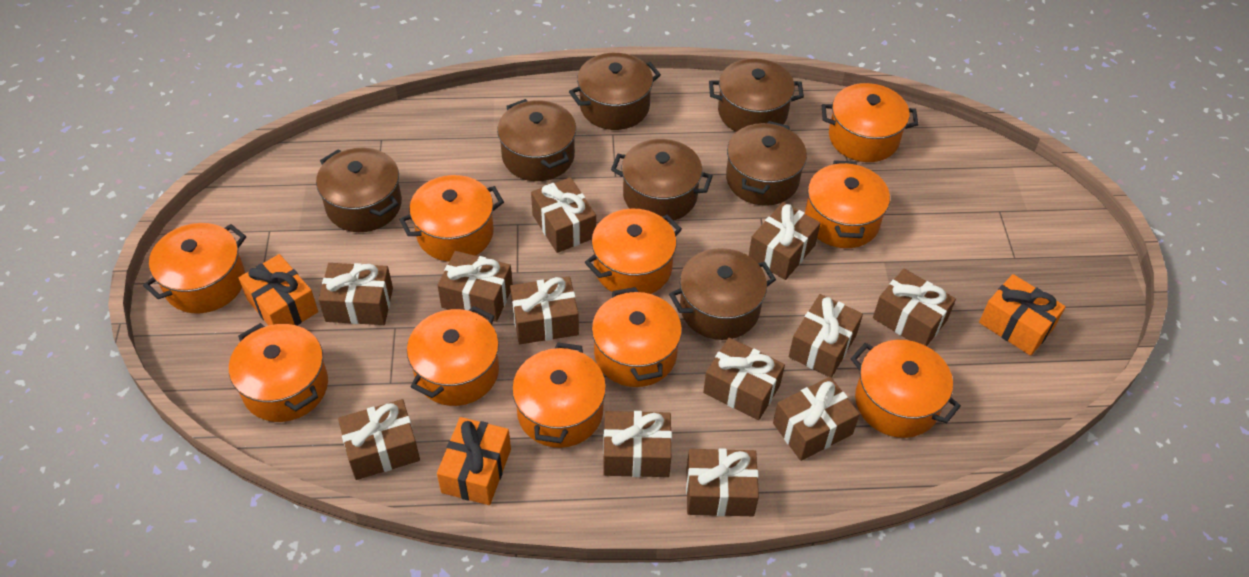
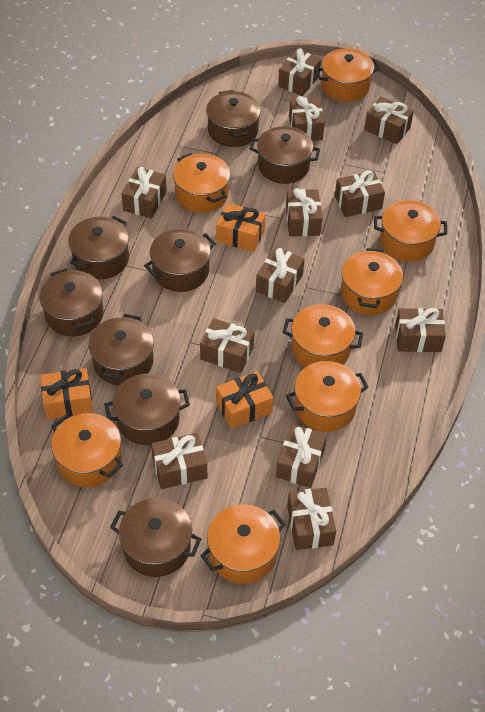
brown pot: 7 -> 8
orange pot: 10 -> 8

